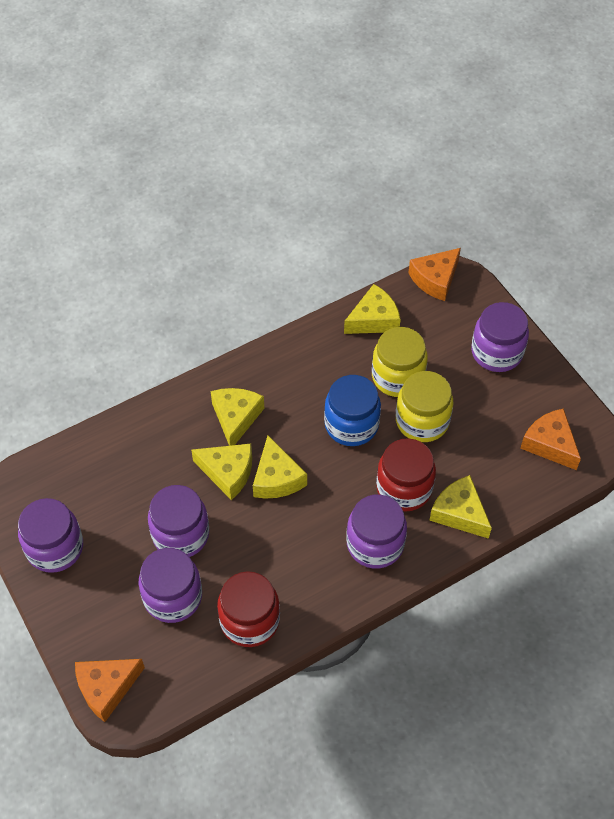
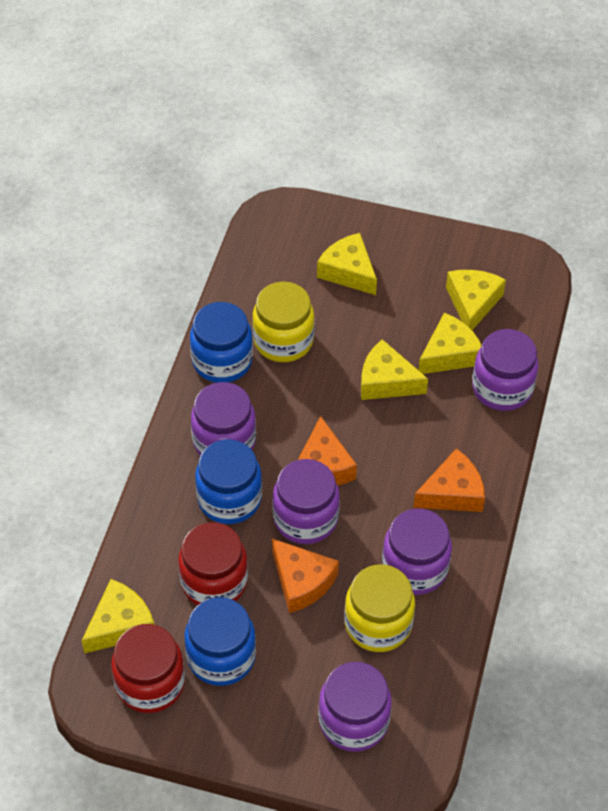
blue jar: 1 -> 3

